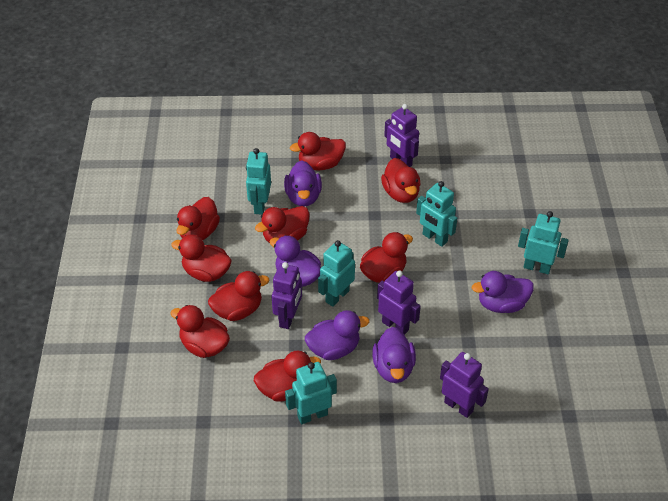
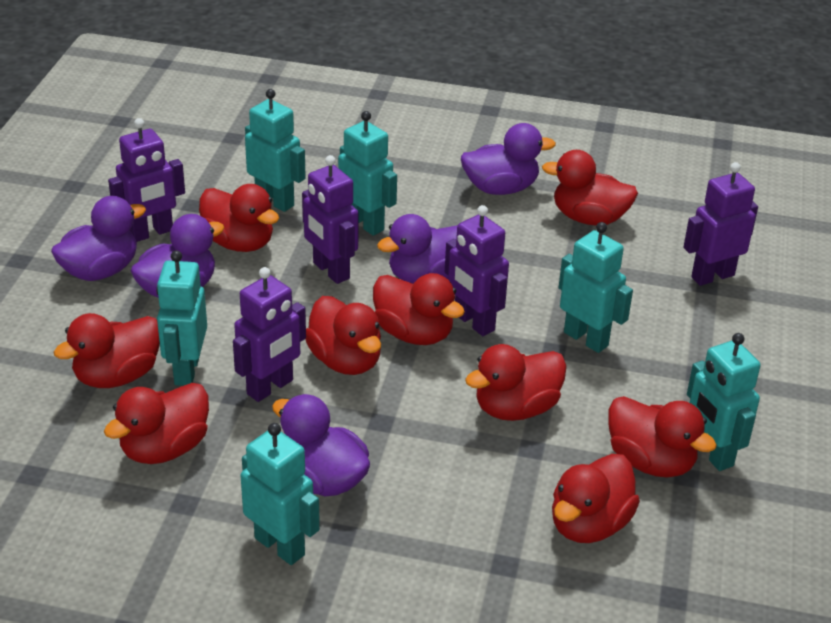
purple robot: 4 -> 5
turquoise robot: 5 -> 6

